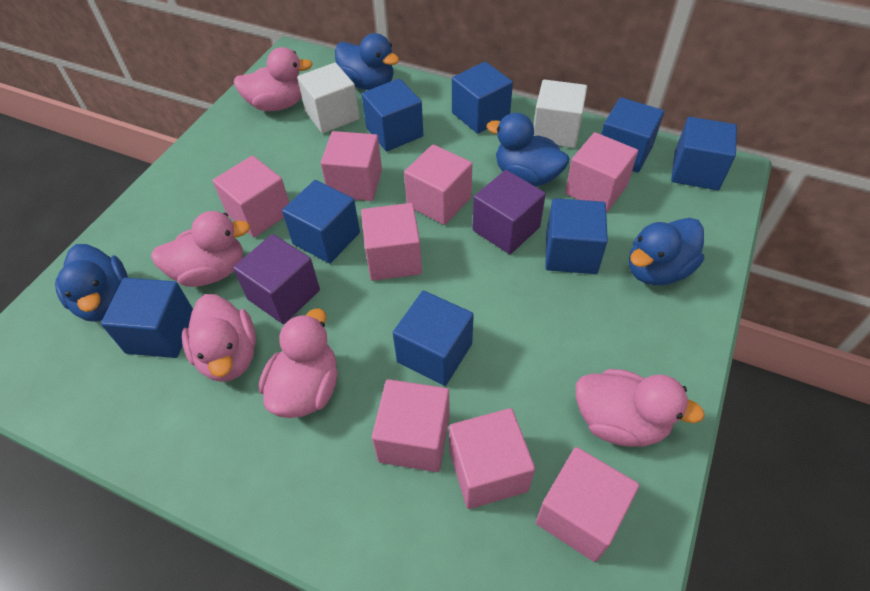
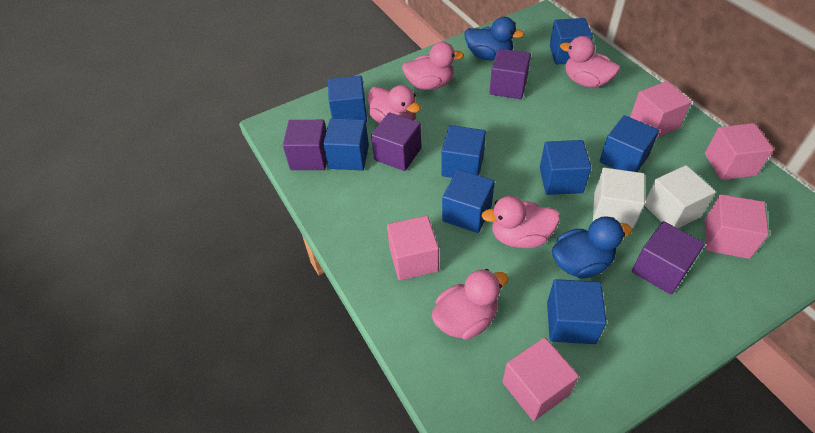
blue duck: 4 -> 2
pink cube: 8 -> 5
purple cube: 2 -> 4

